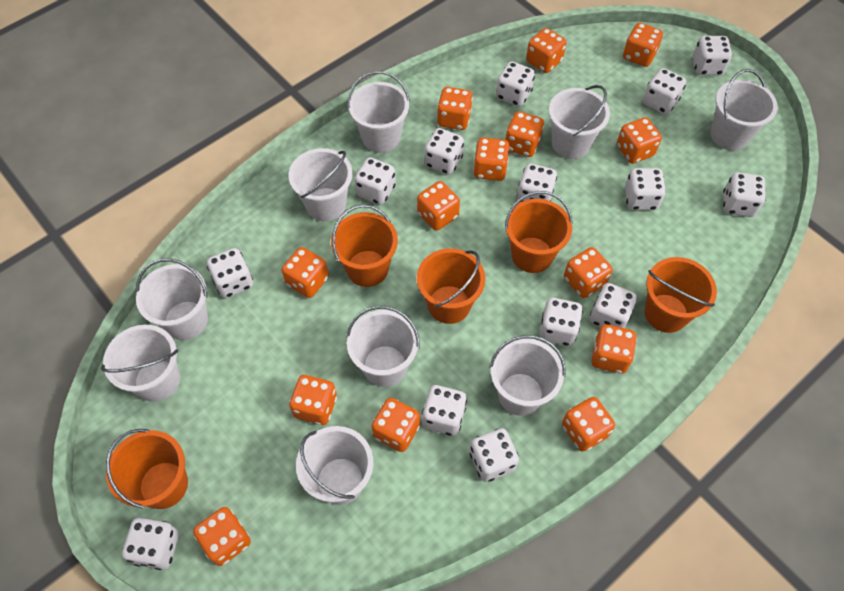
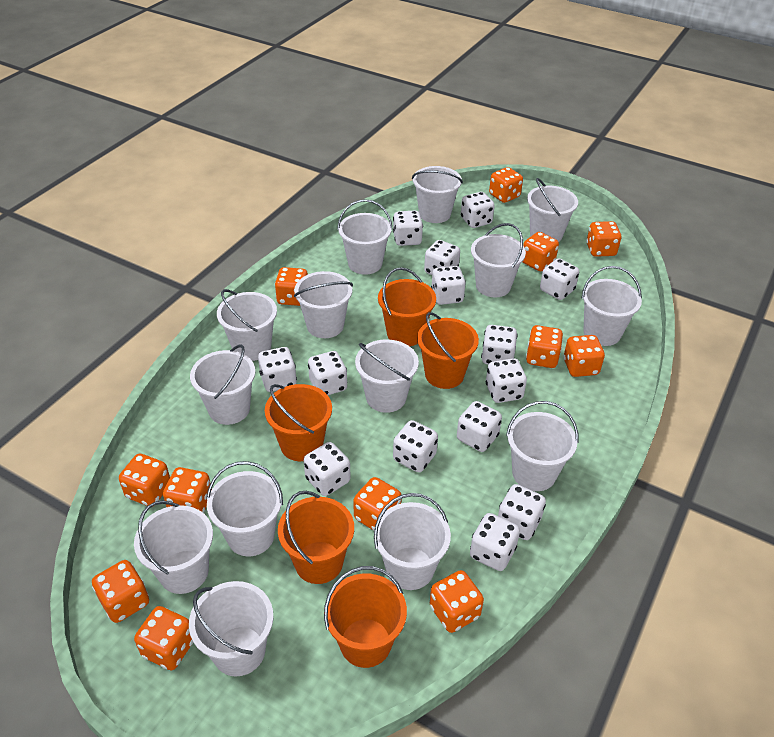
orange dice: 14 -> 12
white bucket: 9 -> 14

